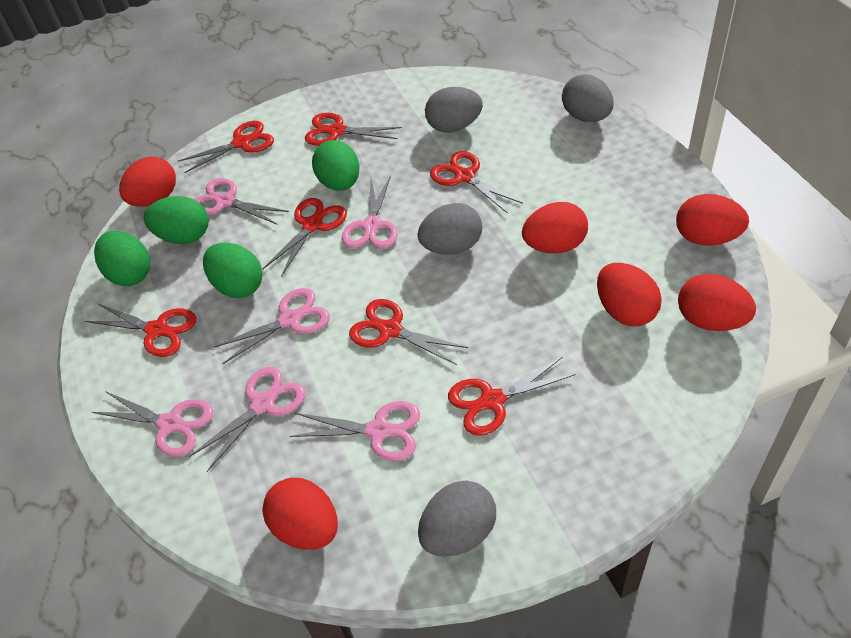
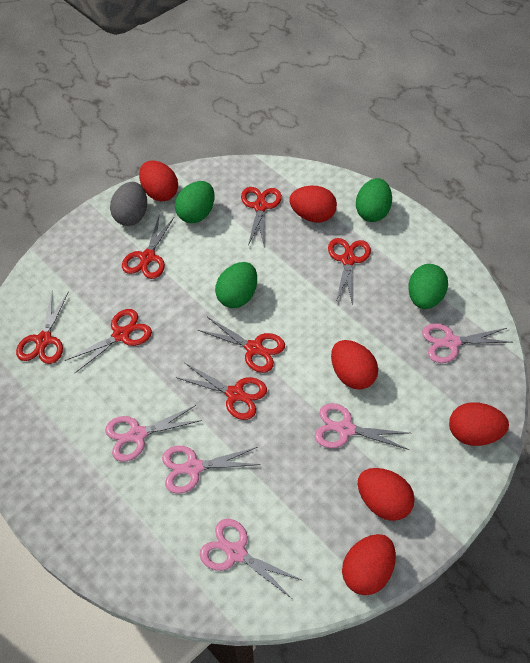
grey egg: 4 -> 1
pink scissors: 6 -> 5

